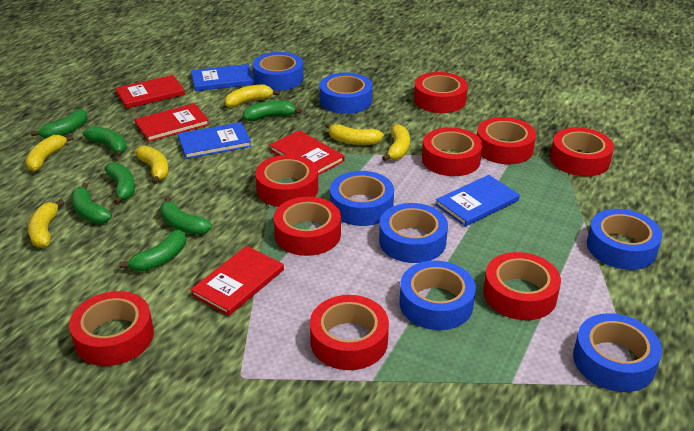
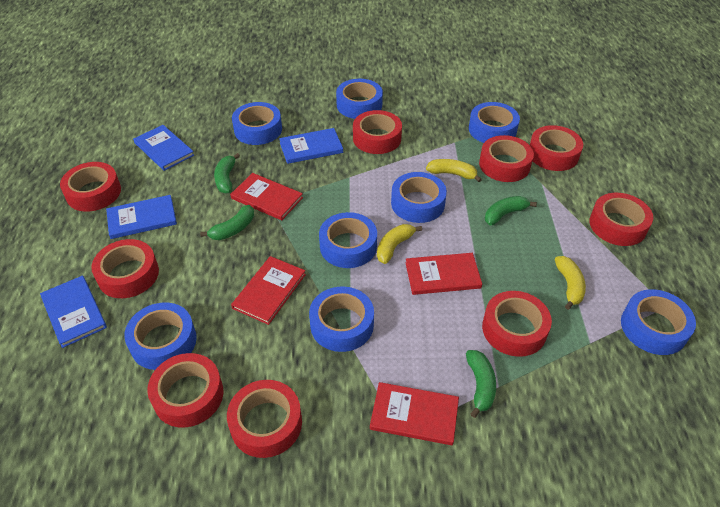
blue book: 3 -> 4
blue tape: 7 -> 8
green banana: 7 -> 4
yellow banana: 6 -> 3

